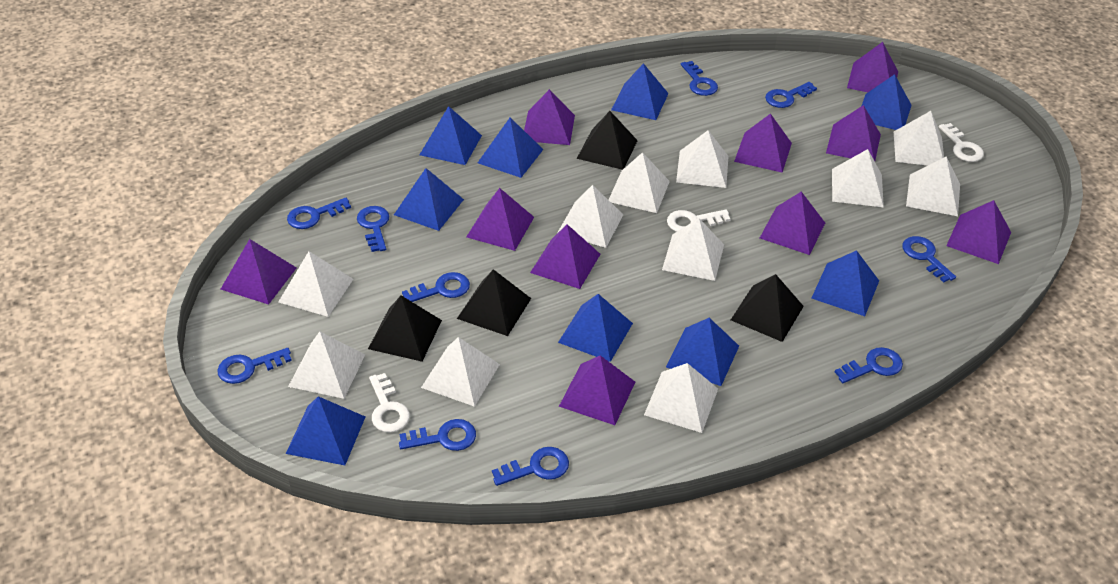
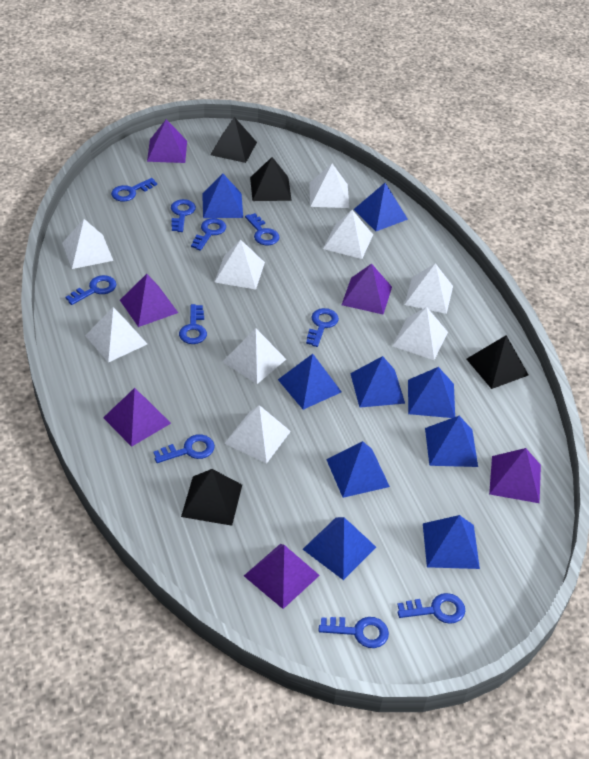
purple pyramid: 10 -> 6
white key: 3 -> 0
white pyramid: 11 -> 9

